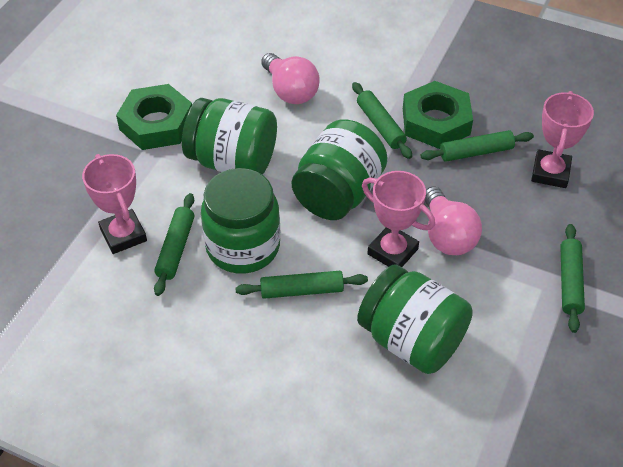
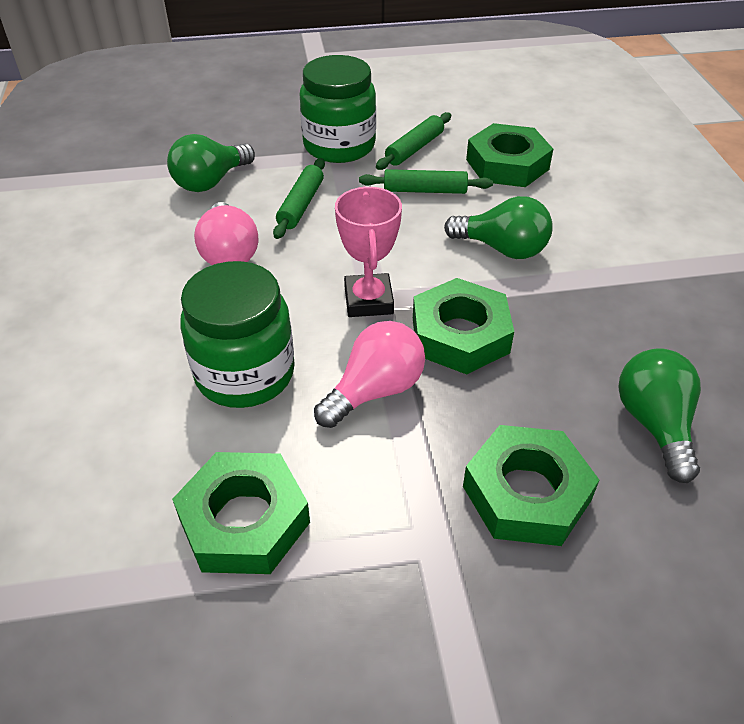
green jar: 4 -> 2
green light bulb: 0 -> 3
green nut: 2 -> 4
green rolling pin: 5 -> 3
pink trophy: 3 -> 1

